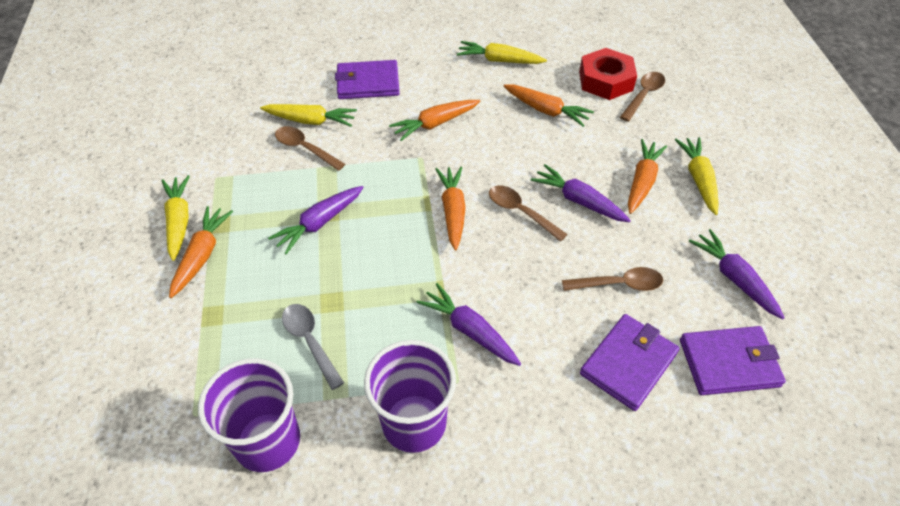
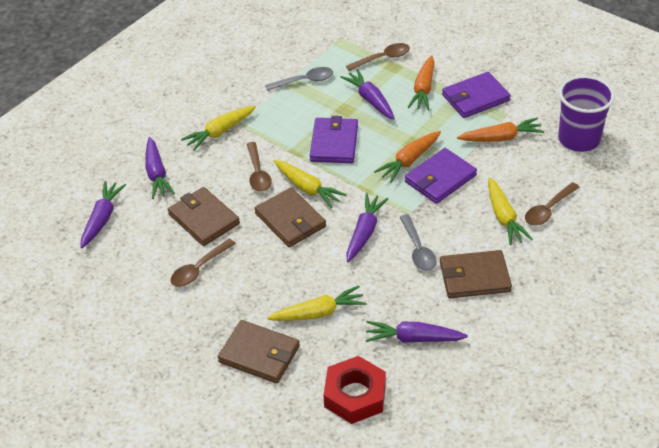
brown wallet: 0 -> 4
grey spoon: 1 -> 2
orange carrot: 5 -> 3
purple carrot: 4 -> 5
purple cup: 2 -> 1

